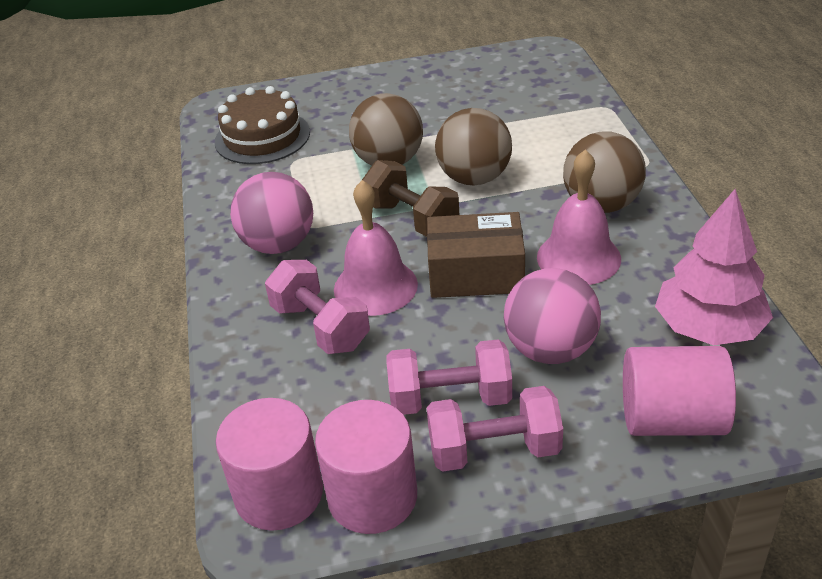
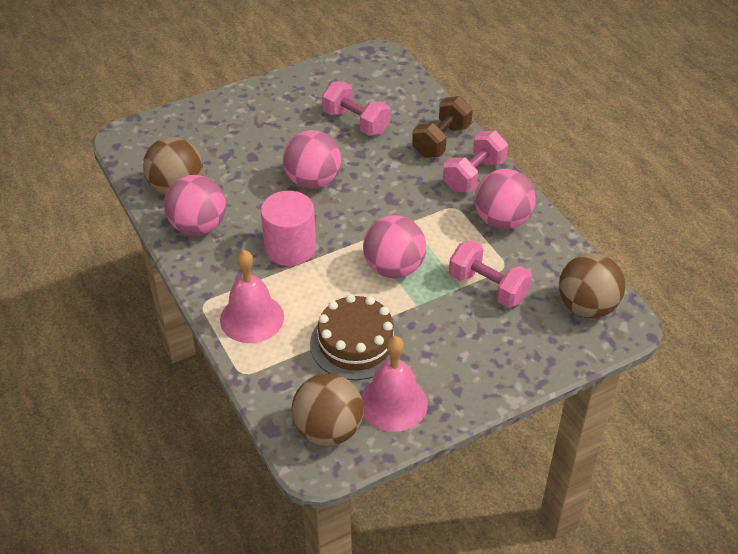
brown box: 1 -> 0
pink ball: 2 -> 4
pink cylinder: 3 -> 1
pink tree: 1 -> 0

